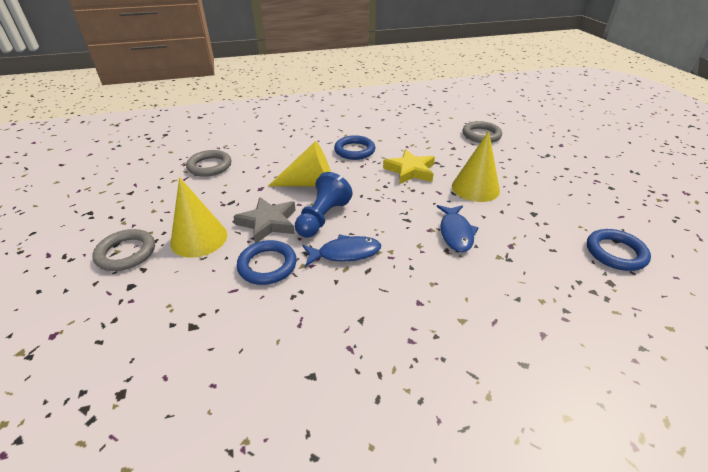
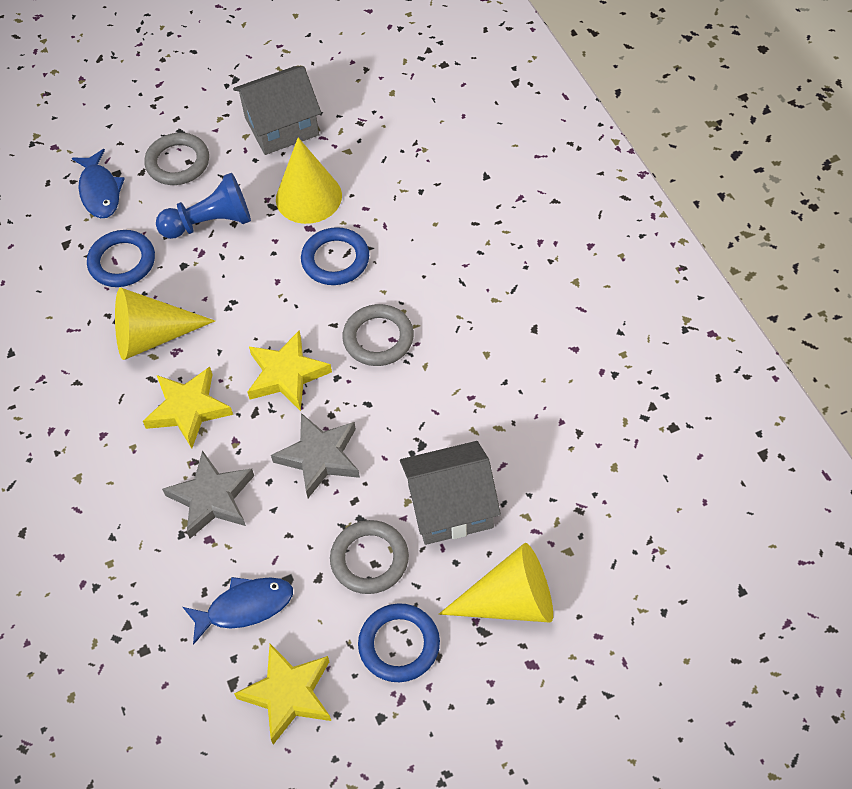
grey house: 0 -> 2
grey star: 1 -> 2
yellow star: 1 -> 3

